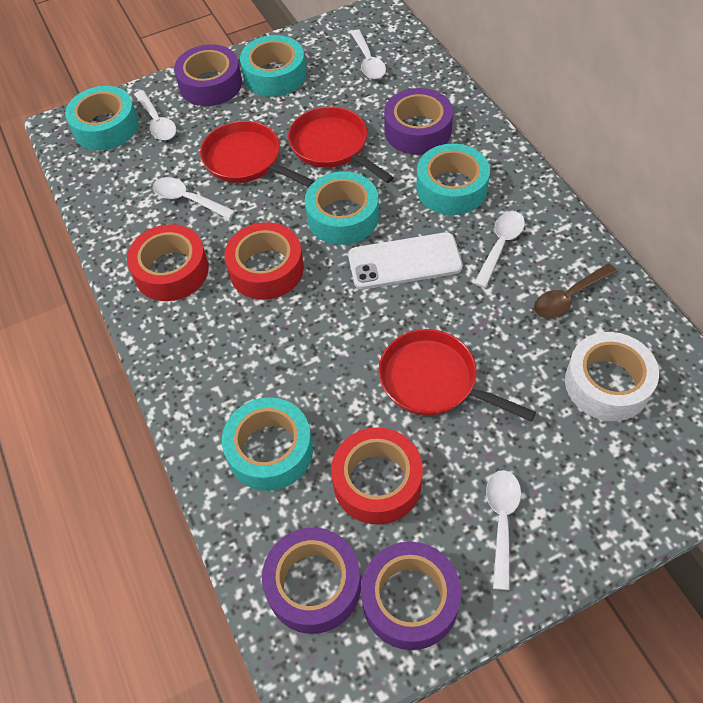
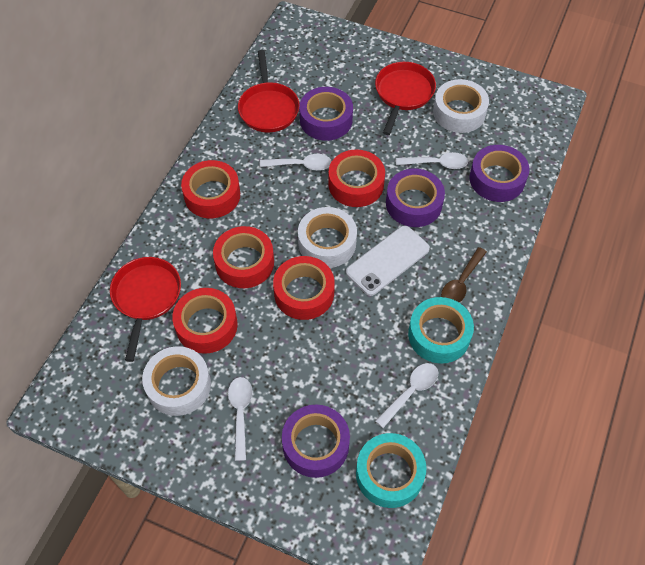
red tape: 3 -> 5
turquoise tape: 5 -> 2
white spoon: 5 -> 4
white tape: 1 -> 3

